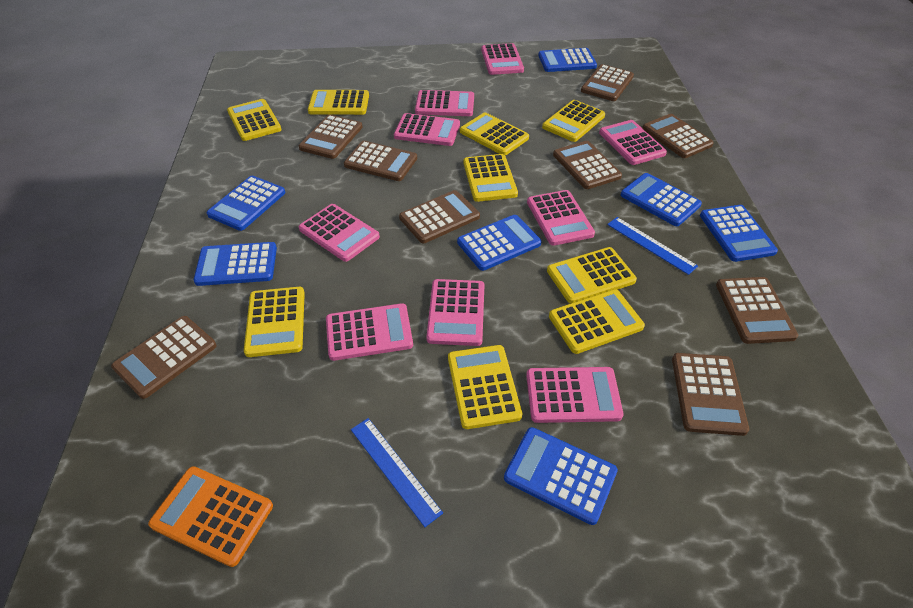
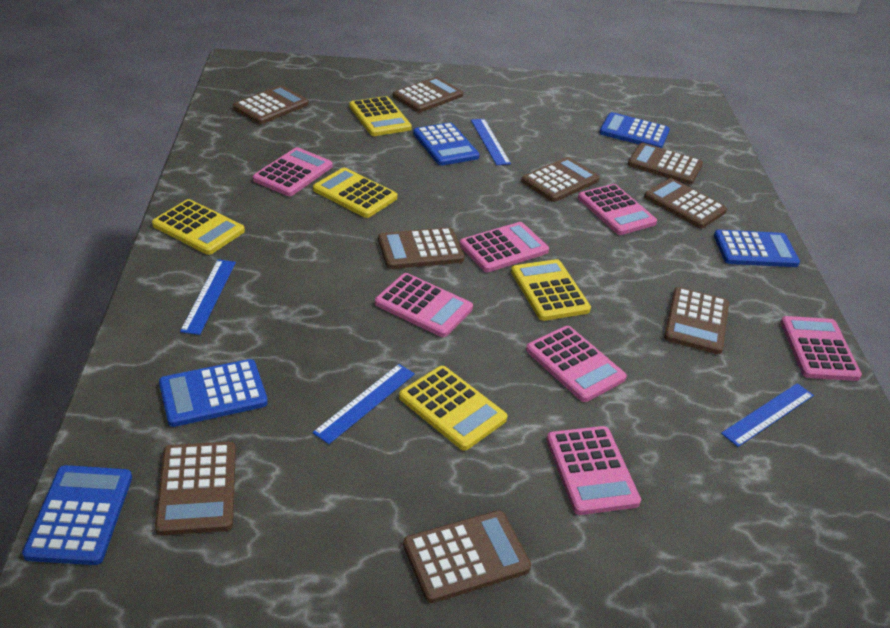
blue calculator: 7 -> 5
blue ruler: 2 -> 4
orange calculator: 1 -> 0
pink calculator: 9 -> 7
yellow calculator: 9 -> 5

